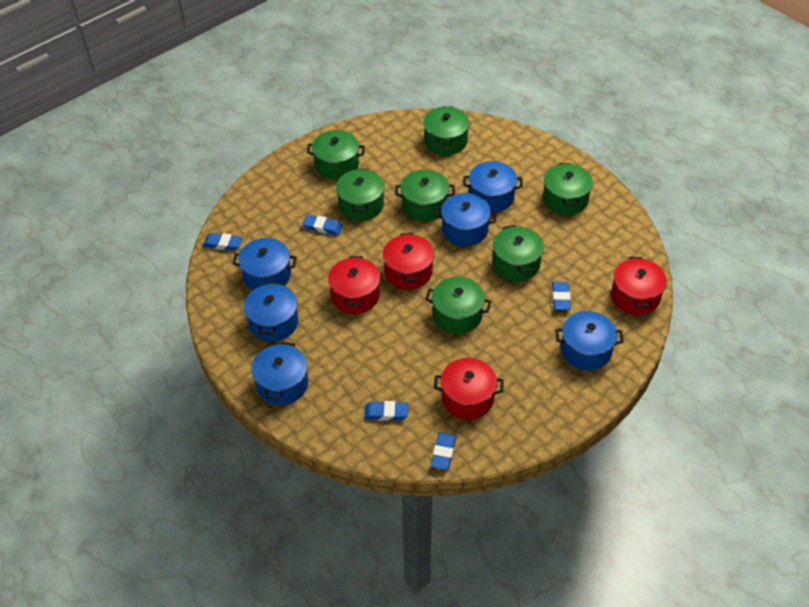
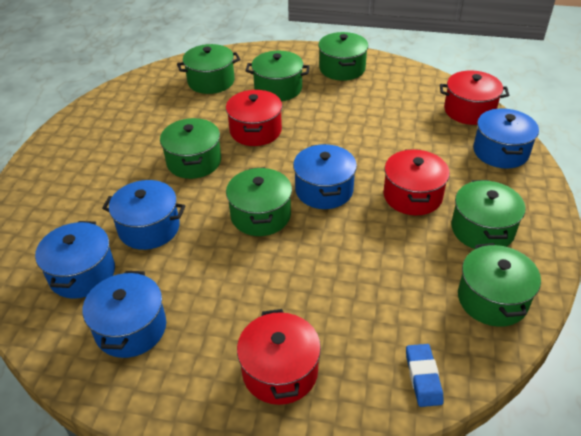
blue eraser: 5 -> 1
blue pot: 6 -> 5

